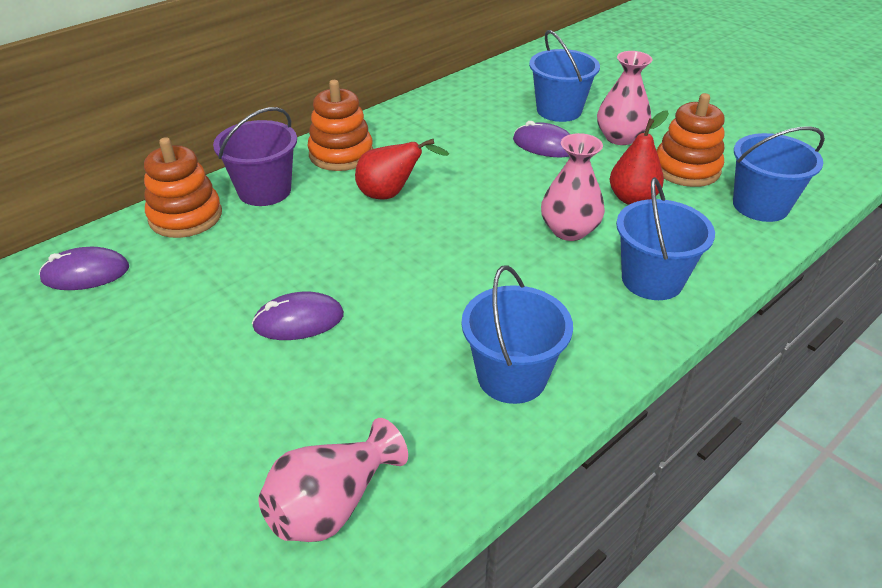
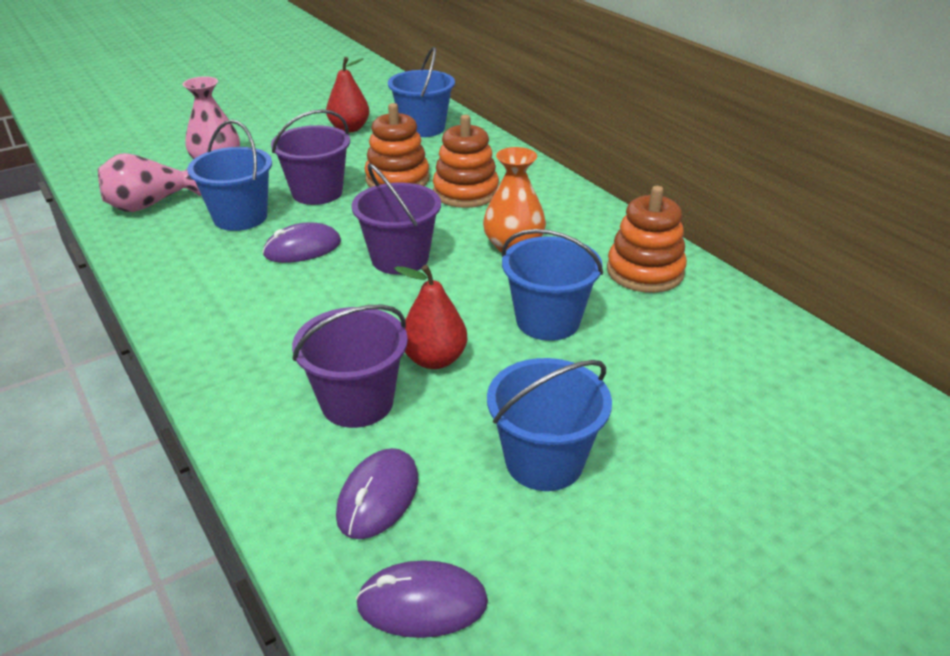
orange vase: 0 -> 1
pink vase: 3 -> 2
purple bucket: 1 -> 3

